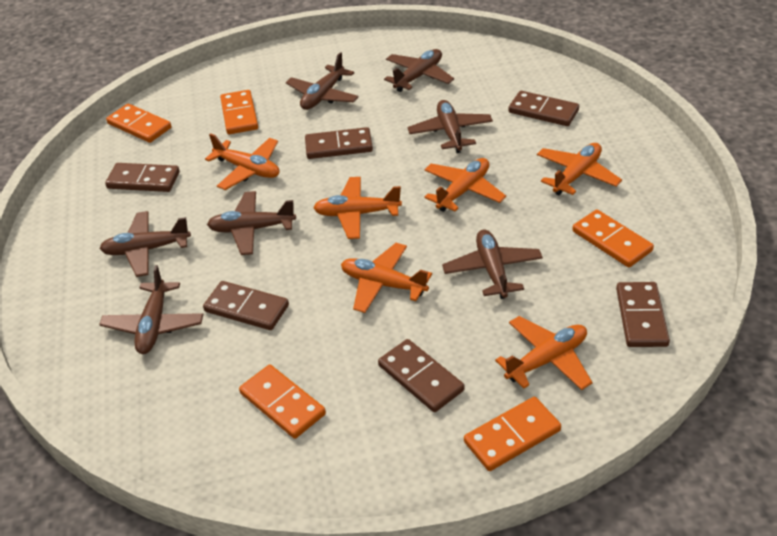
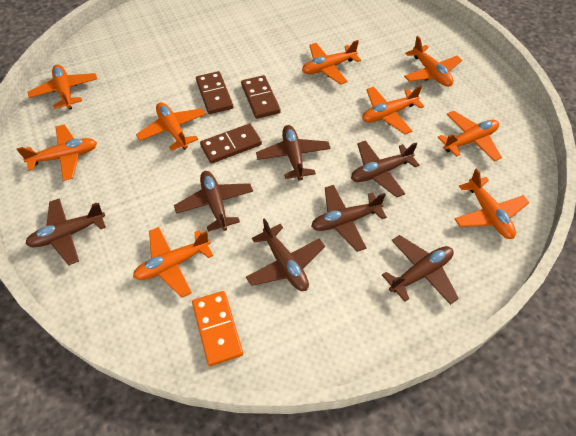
brown domino: 6 -> 3
orange domino: 5 -> 1
orange plane: 6 -> 9

